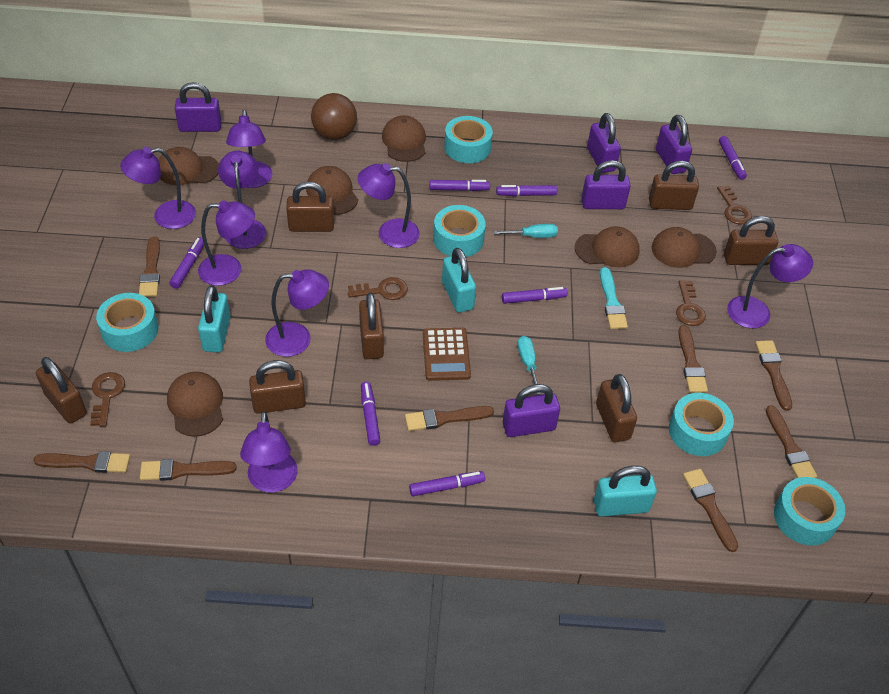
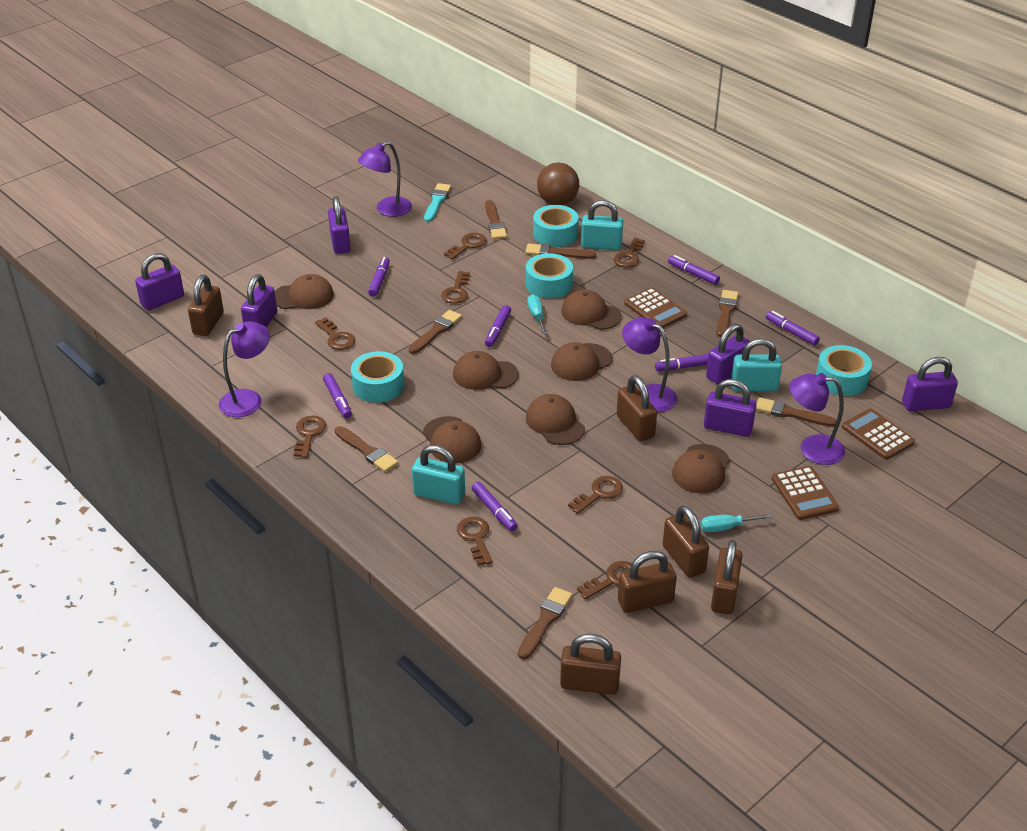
brown brush: 8 -> 7
brown calculator: 1 -> 3
brown cap: 6 -> 7
brown key: 4 -> 8
brown padlock: 7 -> 6
purple lamp: 8 -> 4
purple padlock: 5 -> 6
turquoise tape: 5 -> 4

